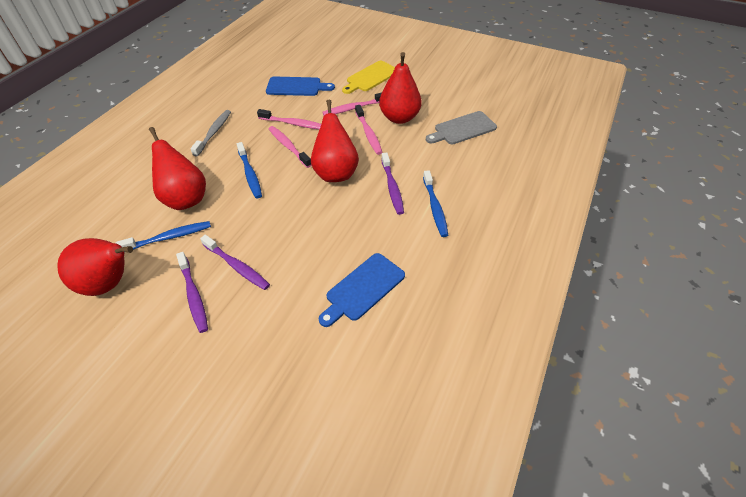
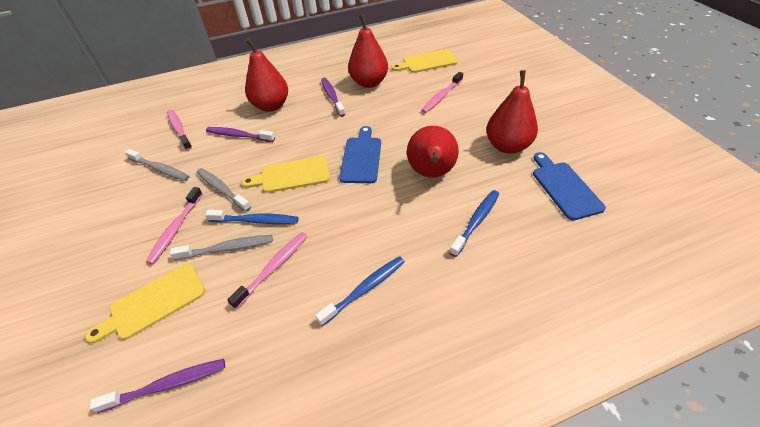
grey cutting board: 1 -> 0
grey toothbrush: 1 -> 3
yellow cutting board: 1 -> 3

